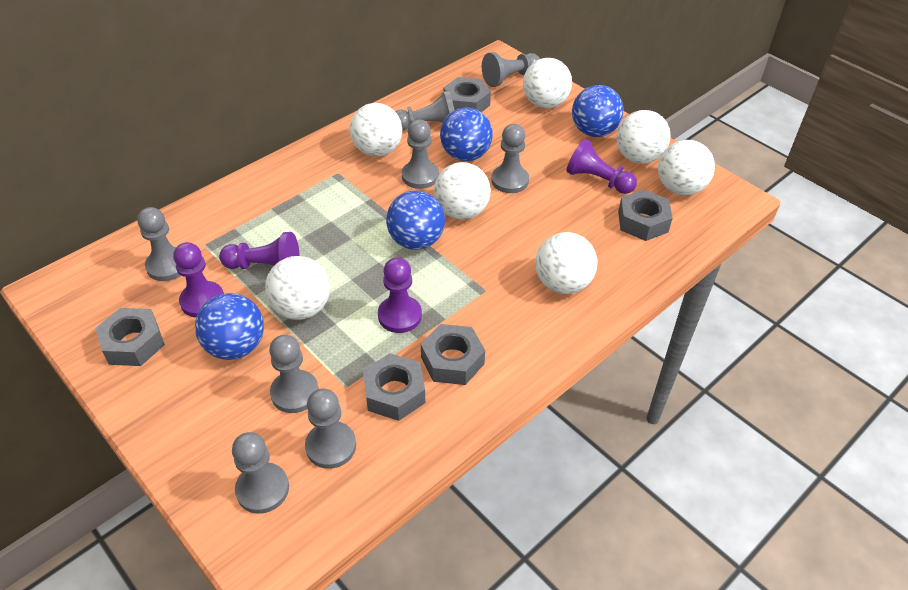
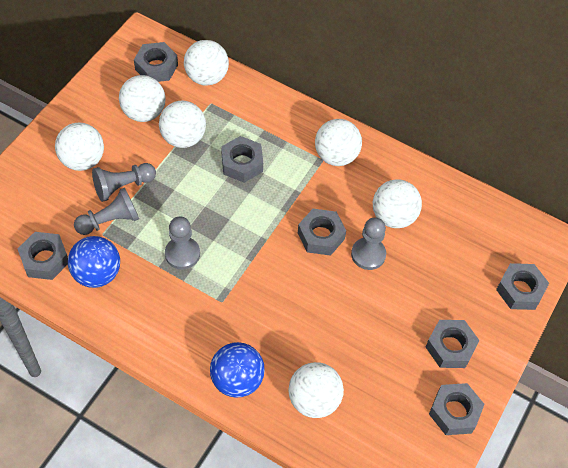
blue ball: 4 -> 2
grey nut: 5 -> 7
grey pawn: 8 -> 4
purple pawn: 4 -> 0

